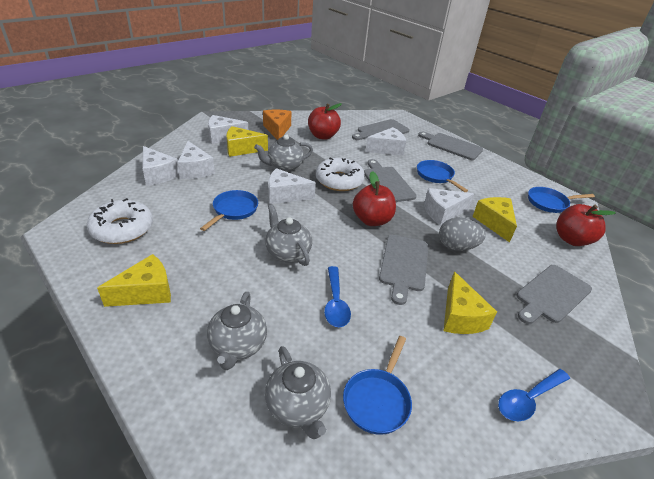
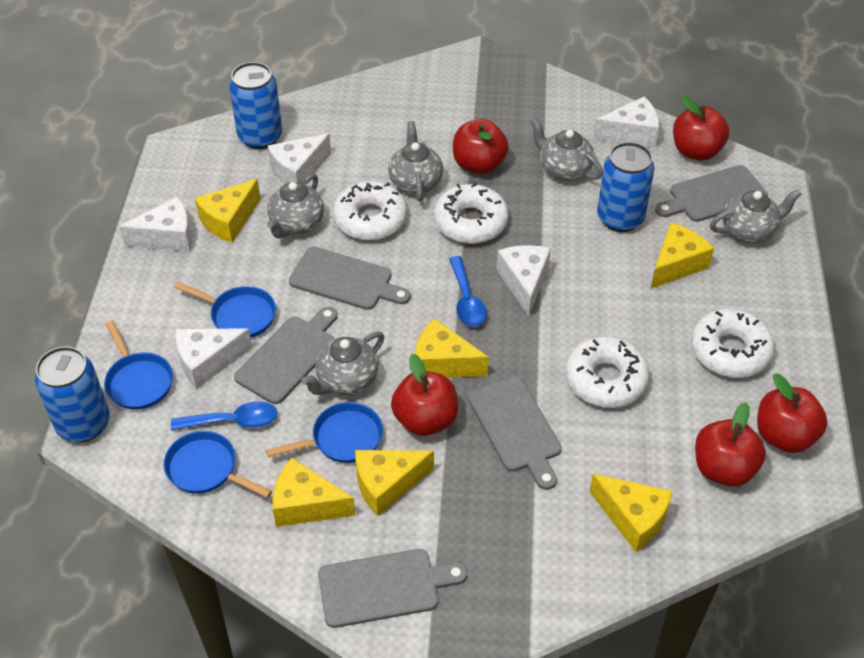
blue can: 0 -> 3
grey egg: 1 -> 0
grey teapot: 4 -> 5
orange cheese: 1 -> 0
red apple: 3 -> 5
white cheese: 6 -> 5
white donut: 2 -> 4
yellow cheese: 4 -> 6

